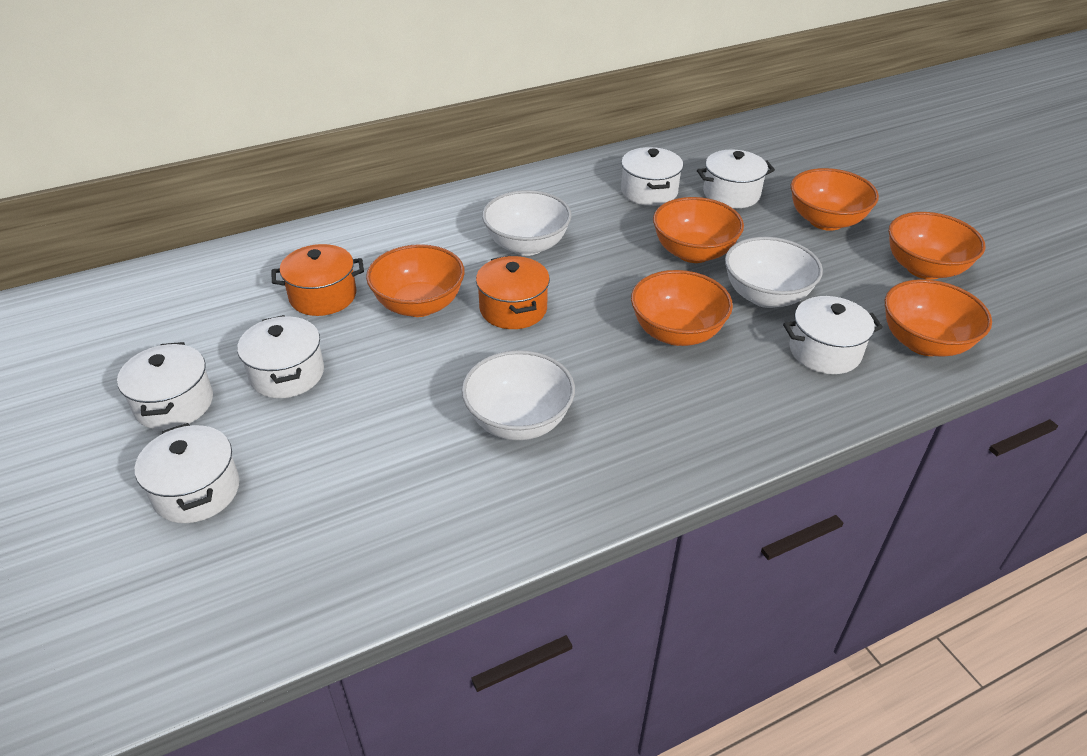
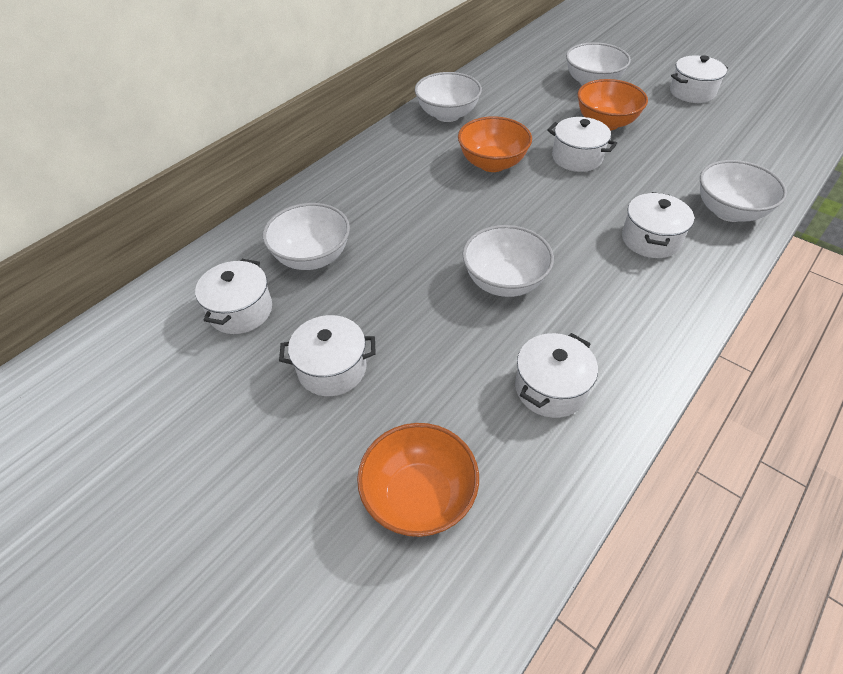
orange bowl: 6 -> 3
orange pot: 2 -> 0
white bowl: 3 -> 5

